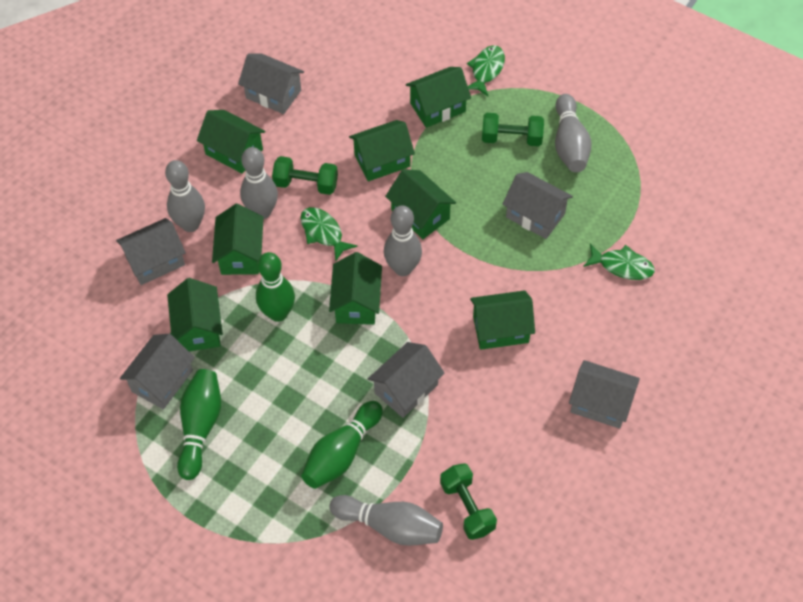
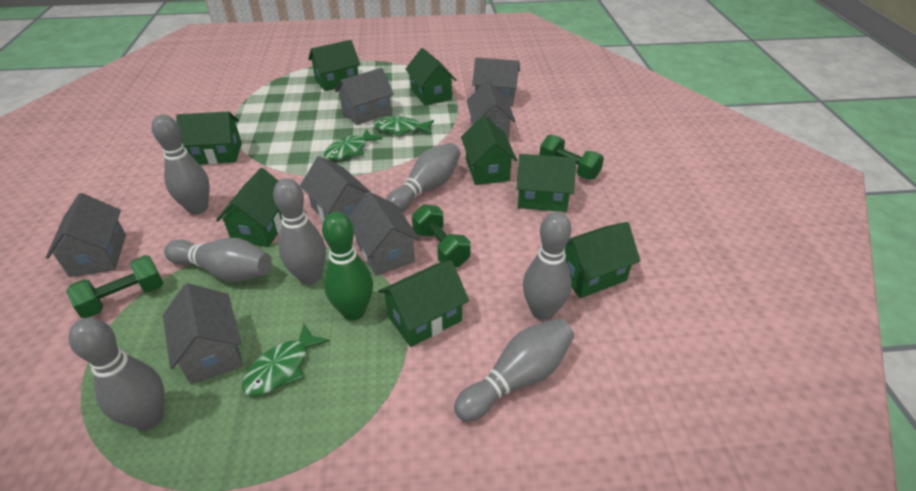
green bowling pin: 3 -> 1
grey bowling pin: 5 -> 7
grey house: 6 -> 7

